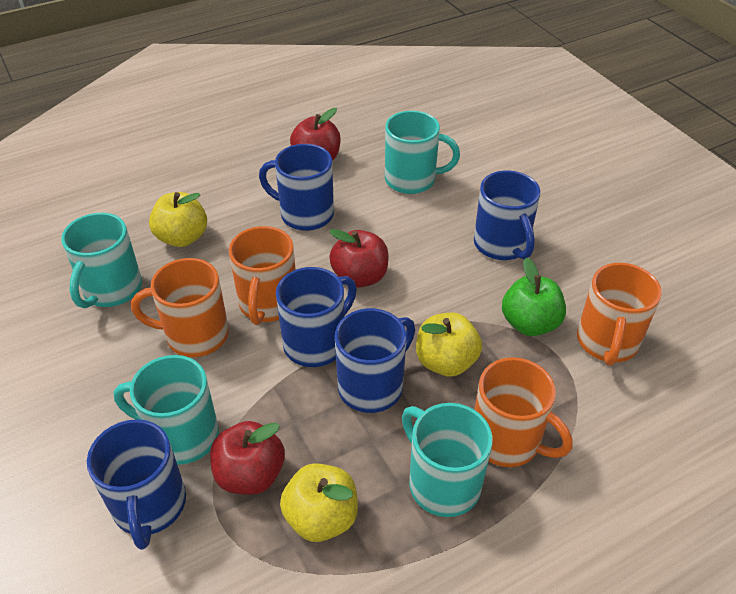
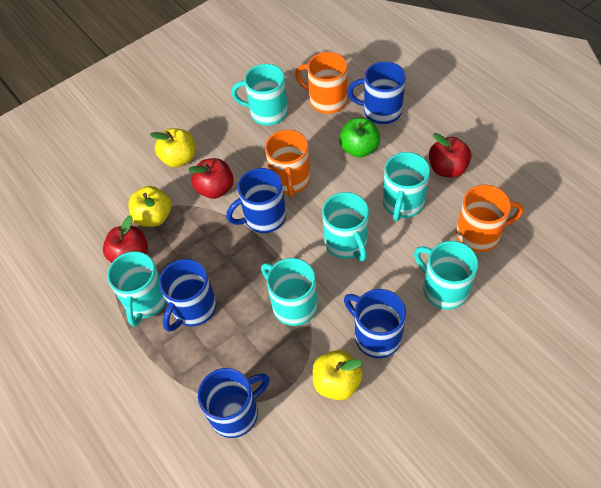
orange mug: 4 -> 3
turquoise mug: 4 -> 6

